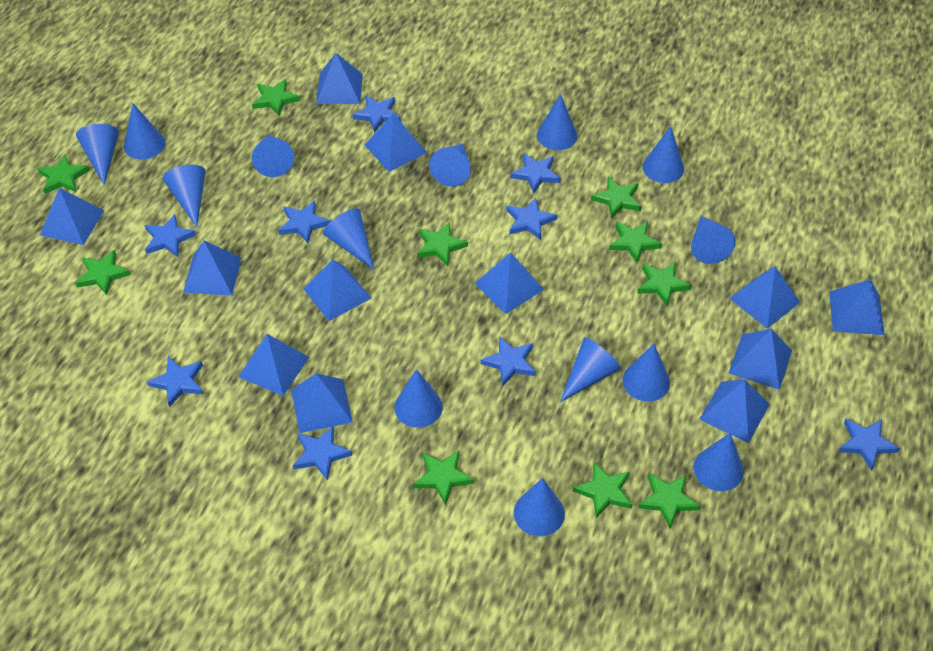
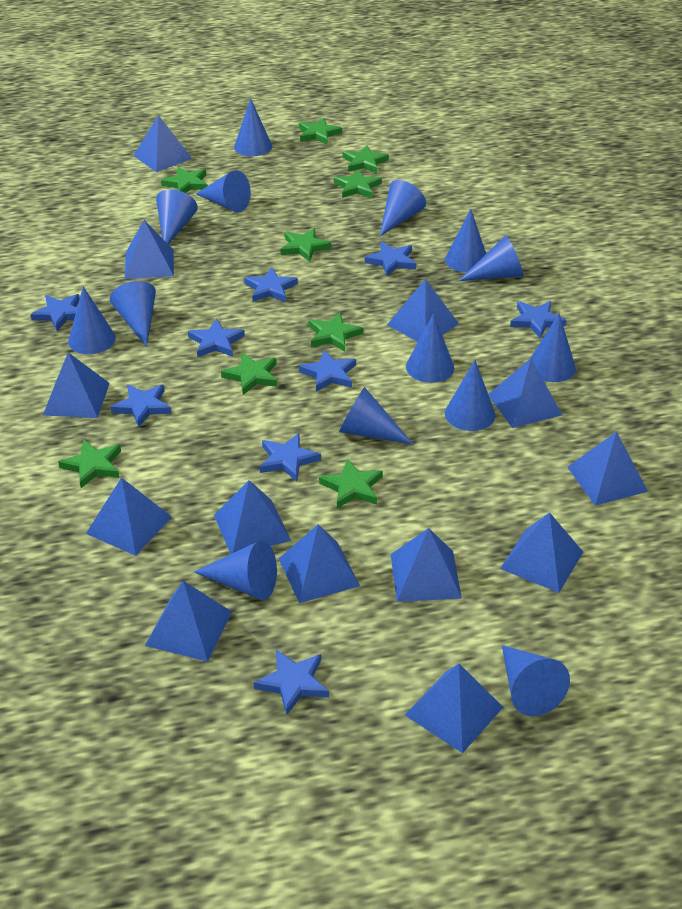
blue pyramid: 12 -> 13
green star: 10 -> 9

